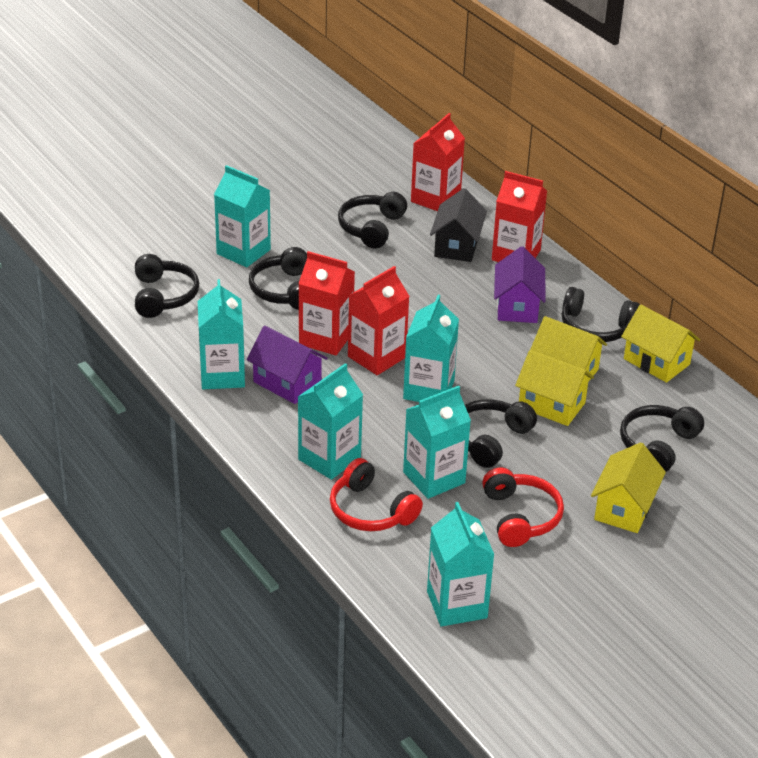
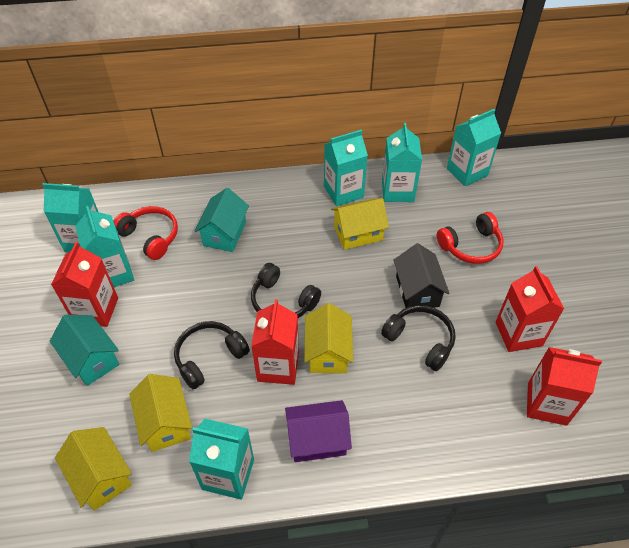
black headphones: 6 -> 3
purple house: 2 -> 1
turquoise house: 0 -> 2

